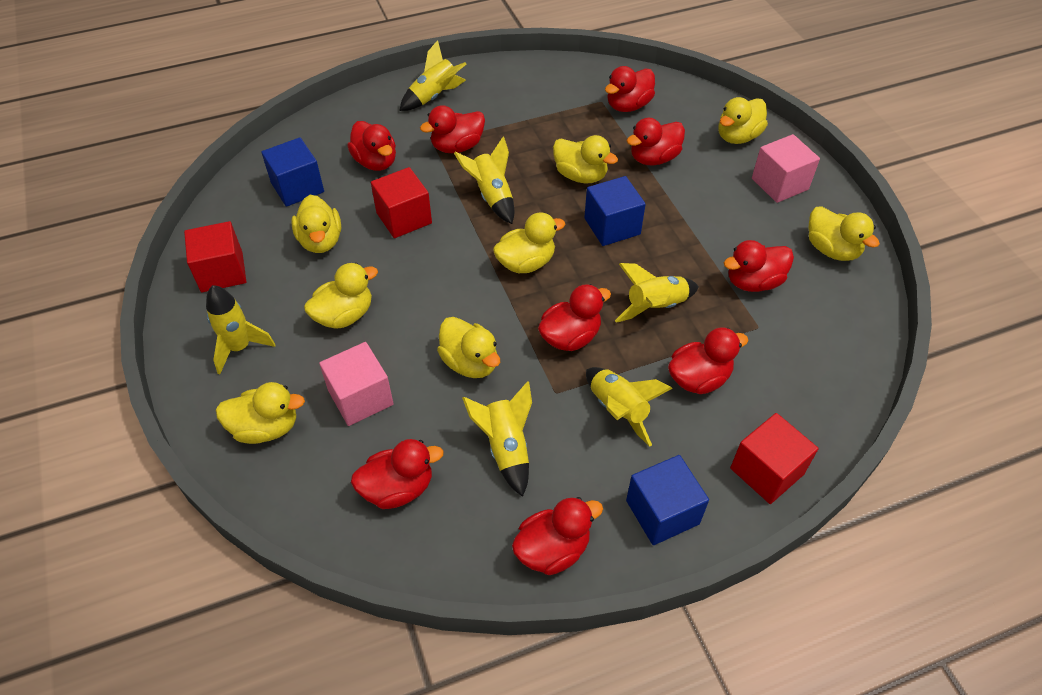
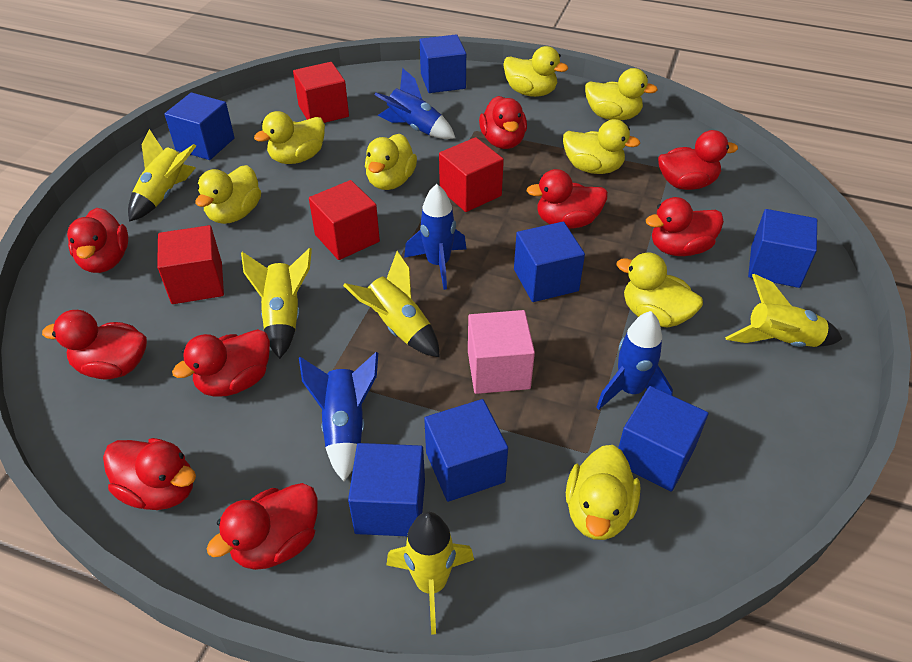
blue cube: 3 -> 7
blue rocket: 0 -> 4
pink cube: 2 -> 1
red cube: 3 -> 4
yellow rocket: 6 -> 5

